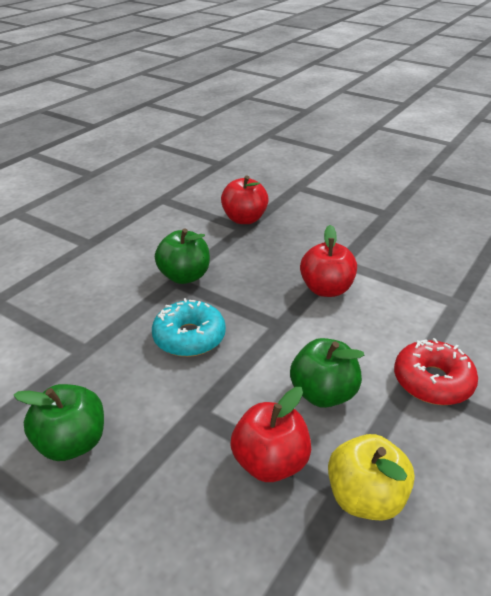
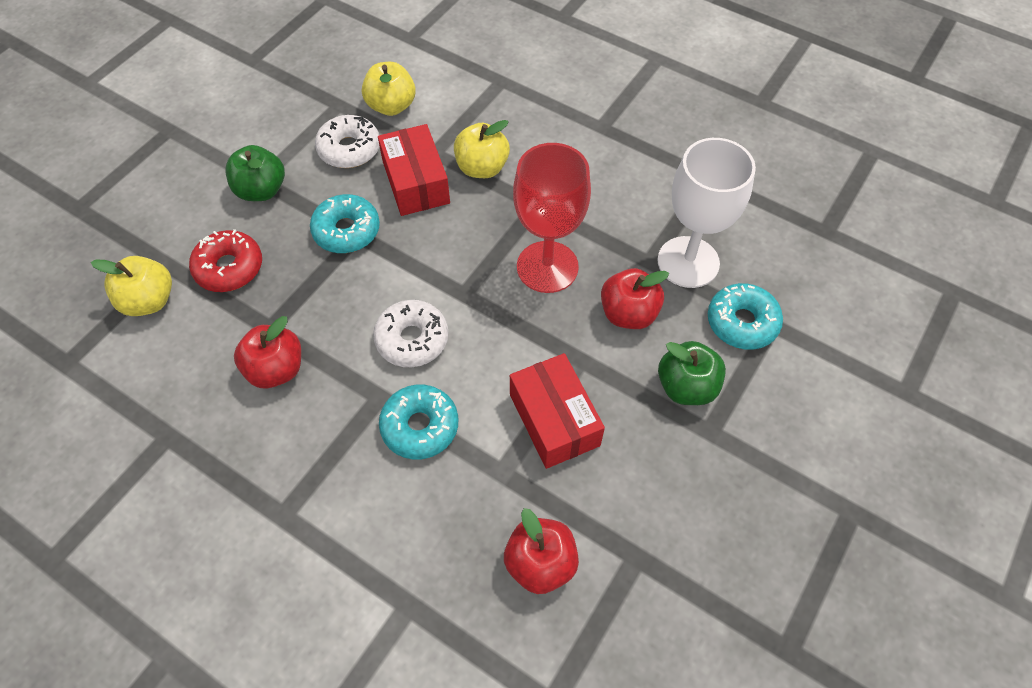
green apple: 3 -> 2
red box: 0 -> 2
red goblet: 0 -> 1
turquoise donut: 1 -> 3
white donut: 0 -> 2
white goblet: 0 -> 1
yellow apple: 1 -> 3

